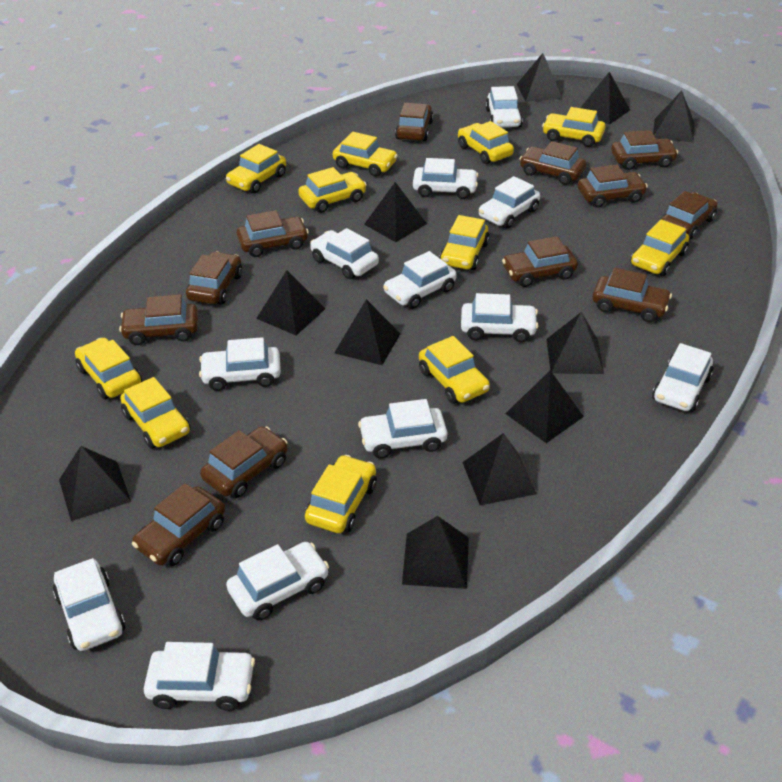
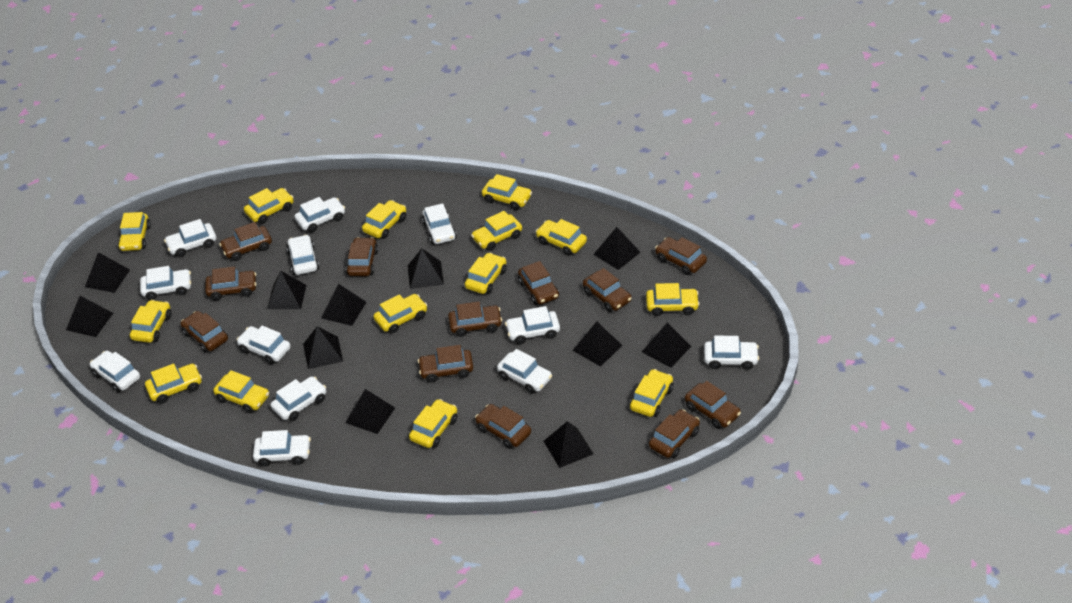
yellow car: 11 -> 14

